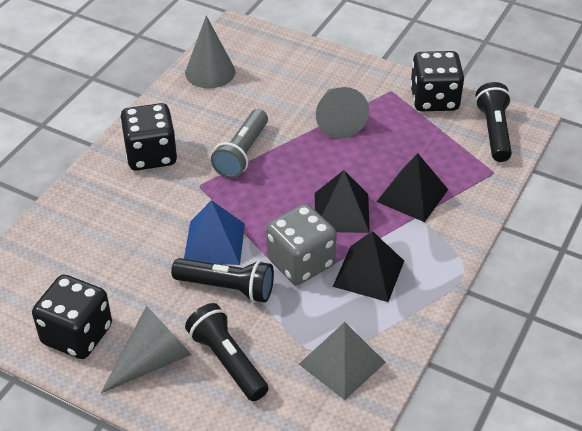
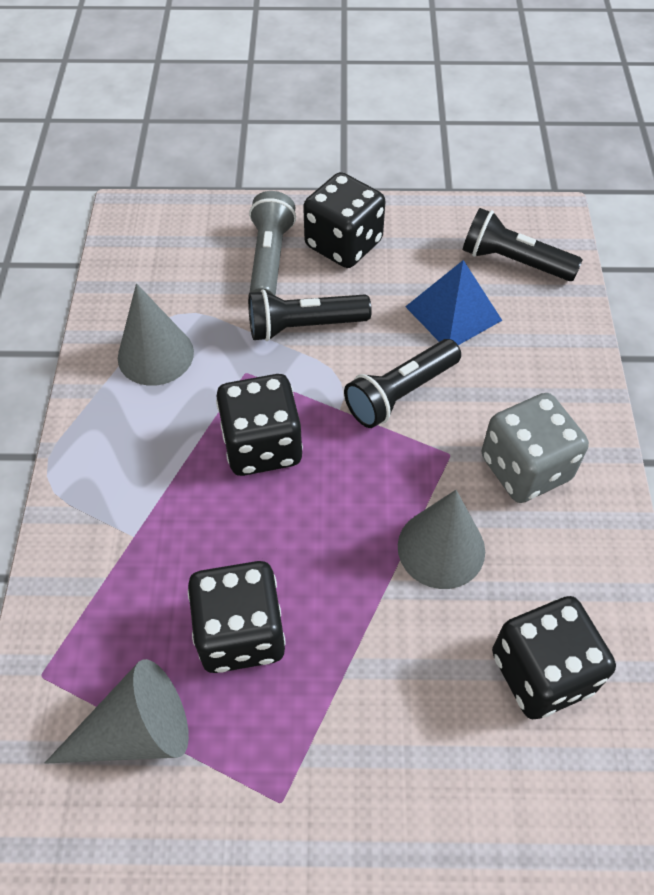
black dice: 3 -> 4
black pyramid: 3 -> 0
grey pyramid: 1 -> 0

